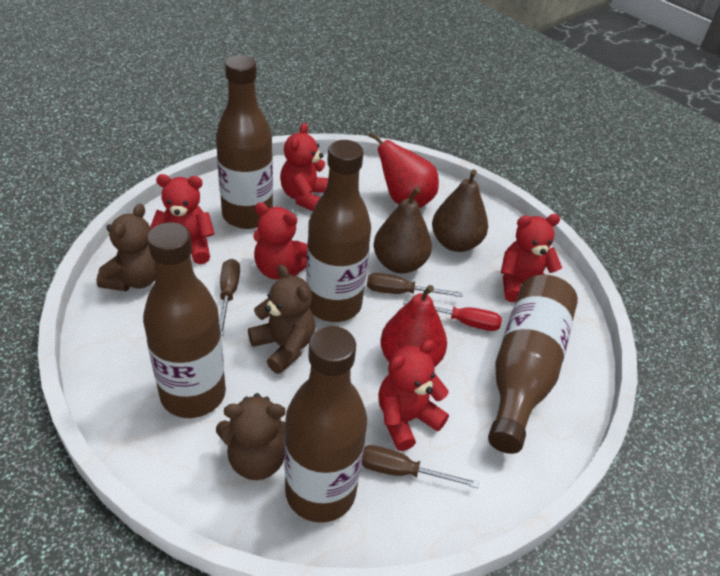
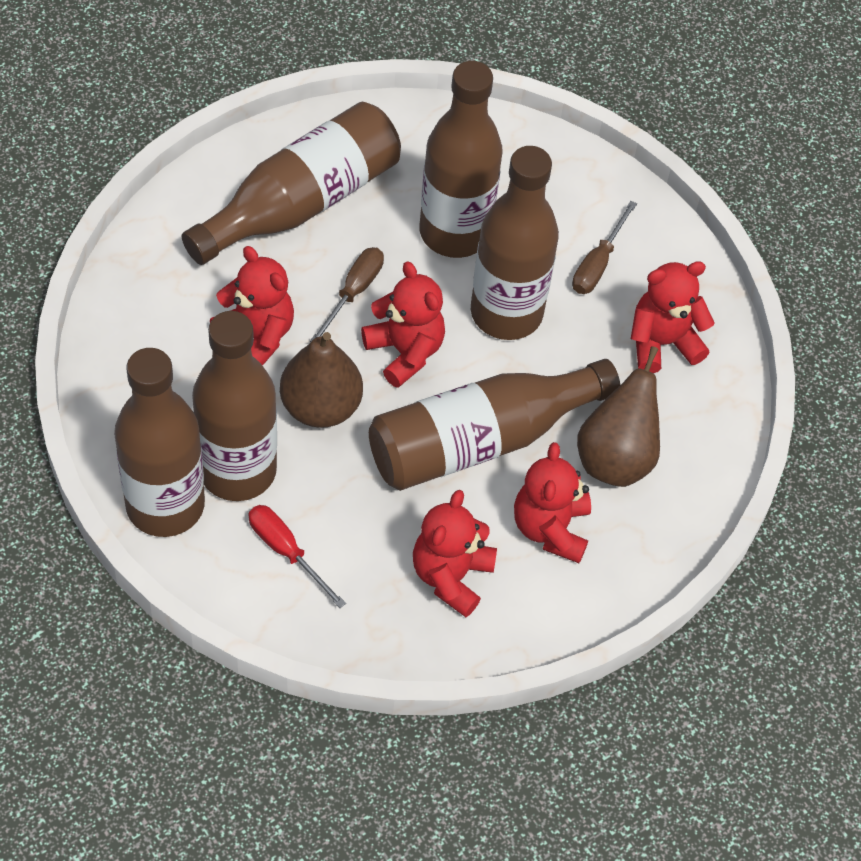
brown bottle: 5 -> 6
brown screwdriver: 3 -> 2
brown teddy bear: 3 -> 0
red pear: 2 -> 0

